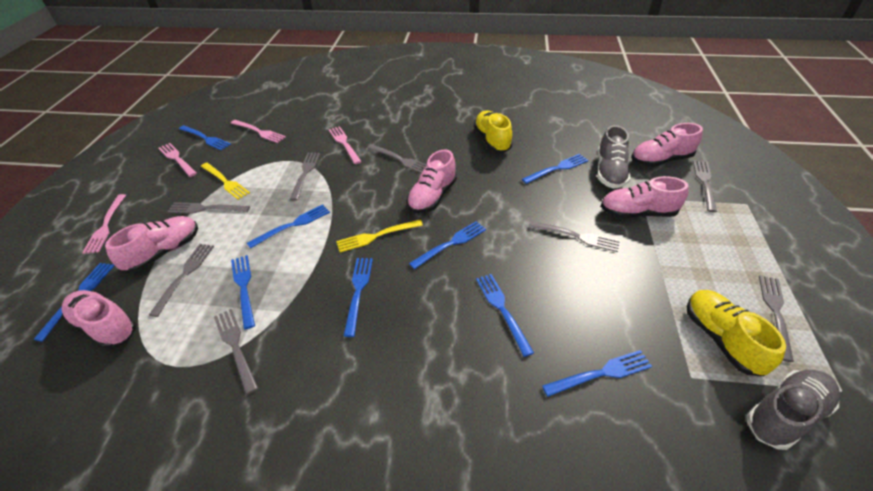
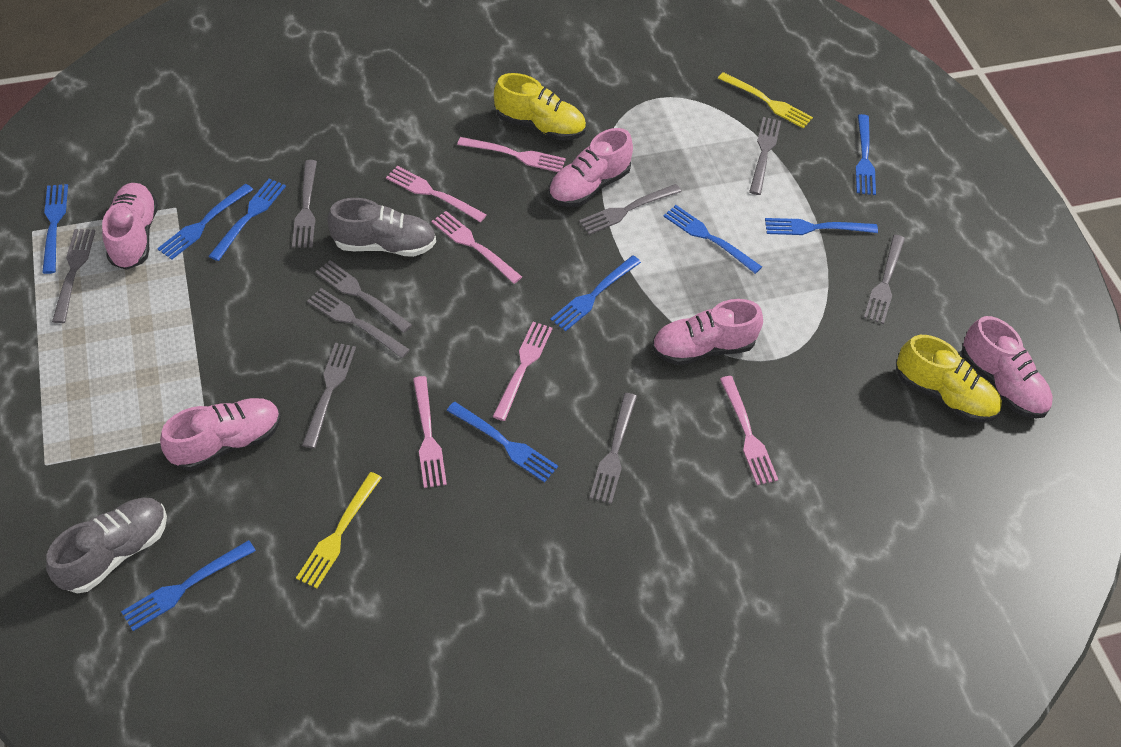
grey fork: 8 -> 9
pink fork: 4 -> 6

